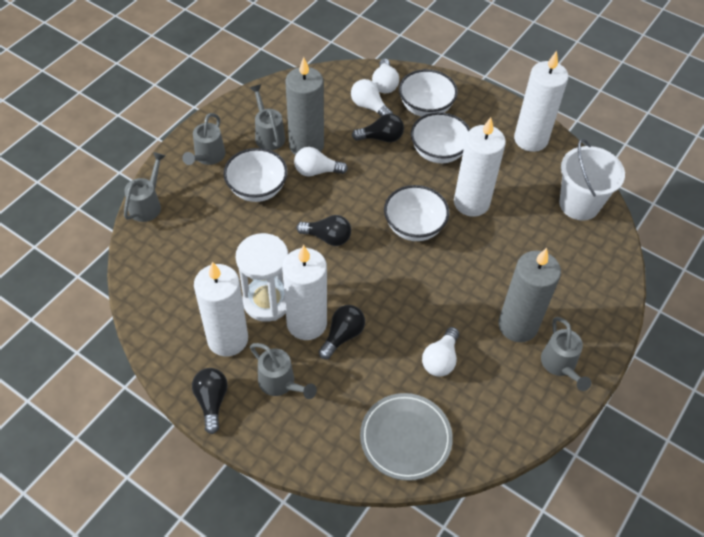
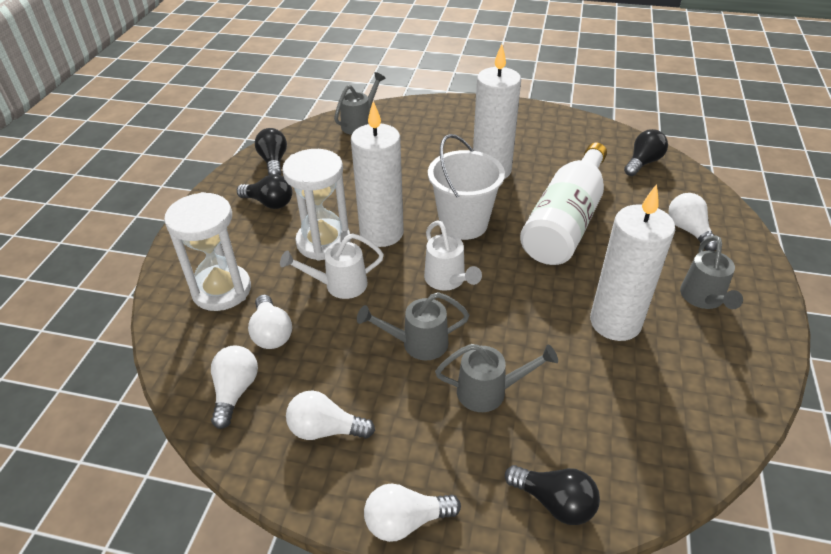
grey candle: 2 -> 0
grey plate: 1 -> 0
grey watering can: 5 -> 4
white bottle: 0 -> 1
white bowl: 4 -> 0
white candle: 4 -> 3
white hourglass: 1 -> 2
white light bulb: 4 -> 5
white watering can: 0 -> 2

